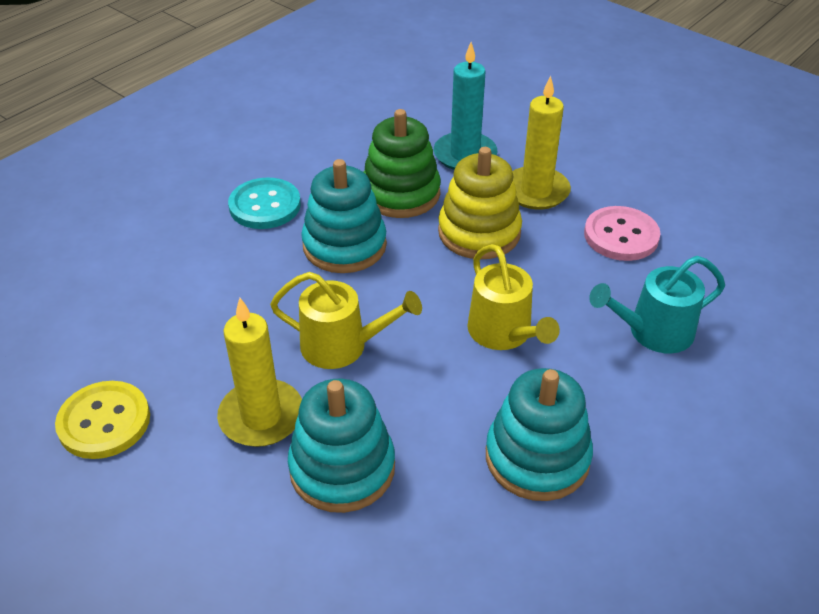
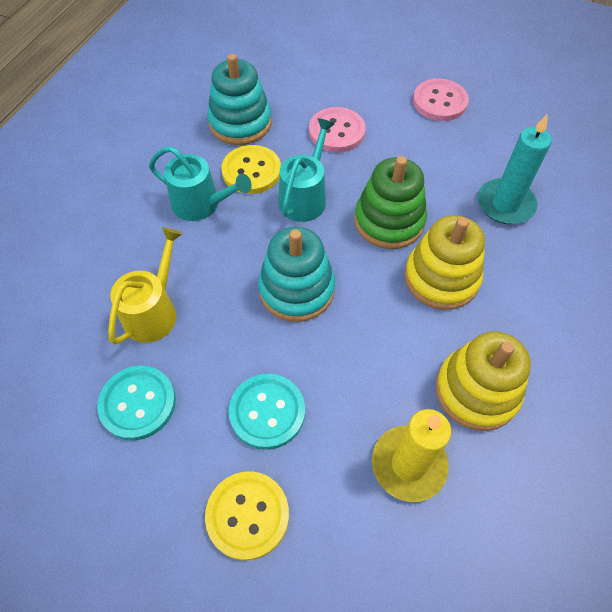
pink button: 1 -> 2
turquoise button: 1 -> 2
turquoise stacking toy: 3 -> 2
turquoise watering can: 1 -> 2
yellow button: 1 -> 2
yellow candle: 2 -> 1
yellow stacking toy: 1 -> 2
yellow watering can: 2 -> 1

